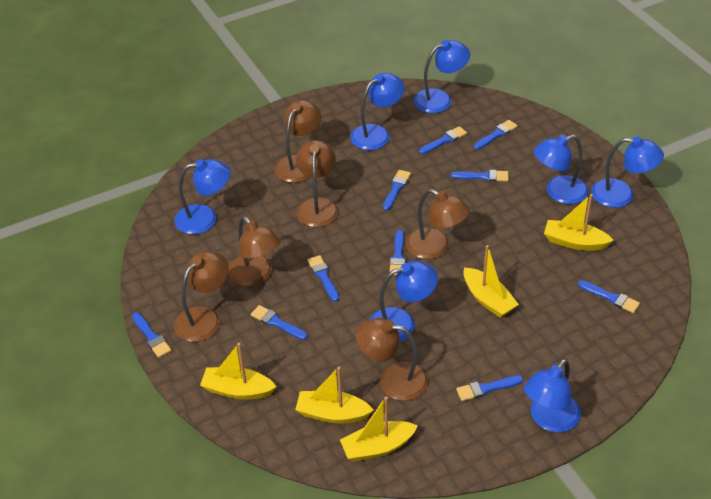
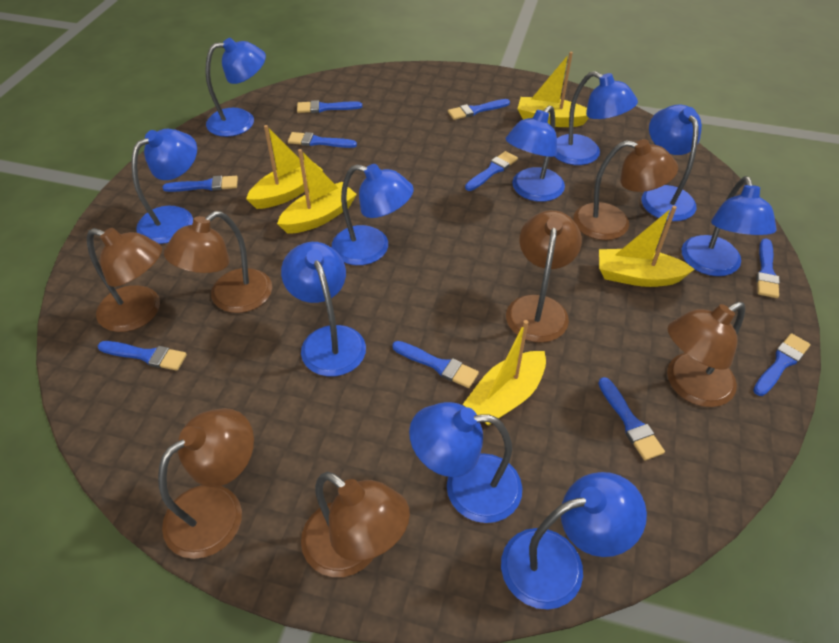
blue lamp: 7 -> 10
brown lamp: 6 -> 7

